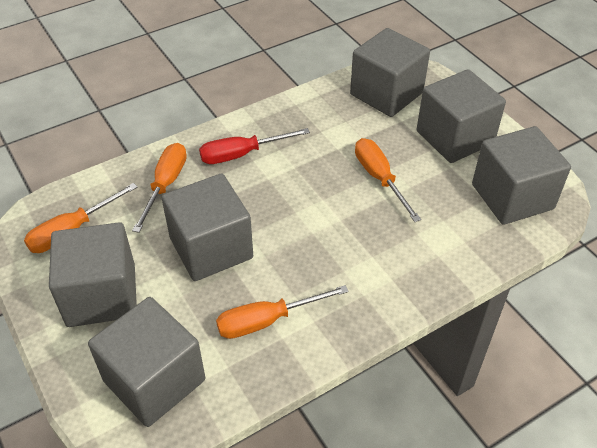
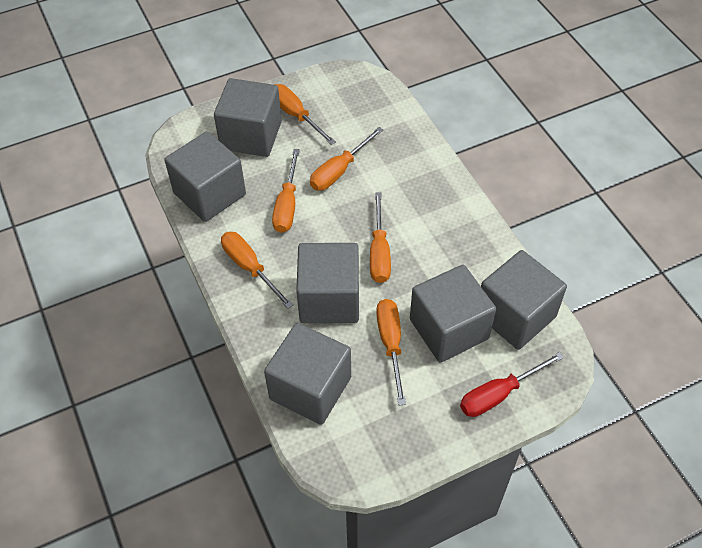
orange screwdriver: 4 -> 6

